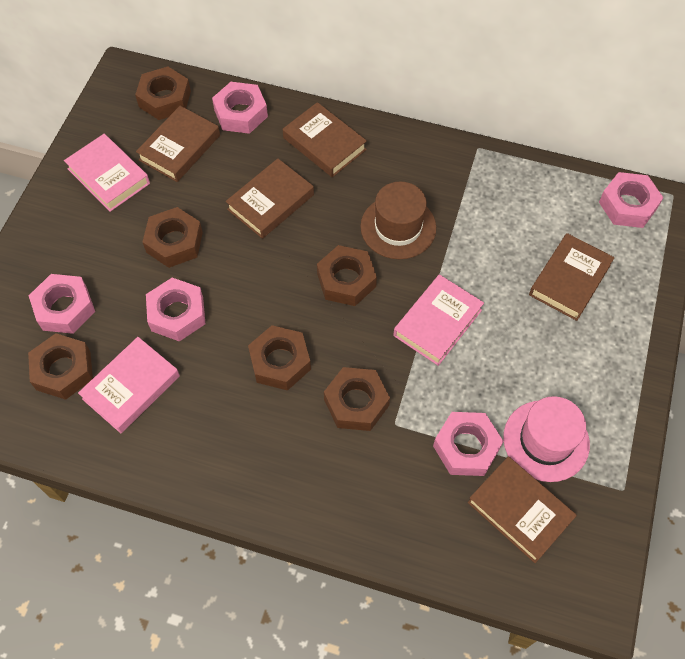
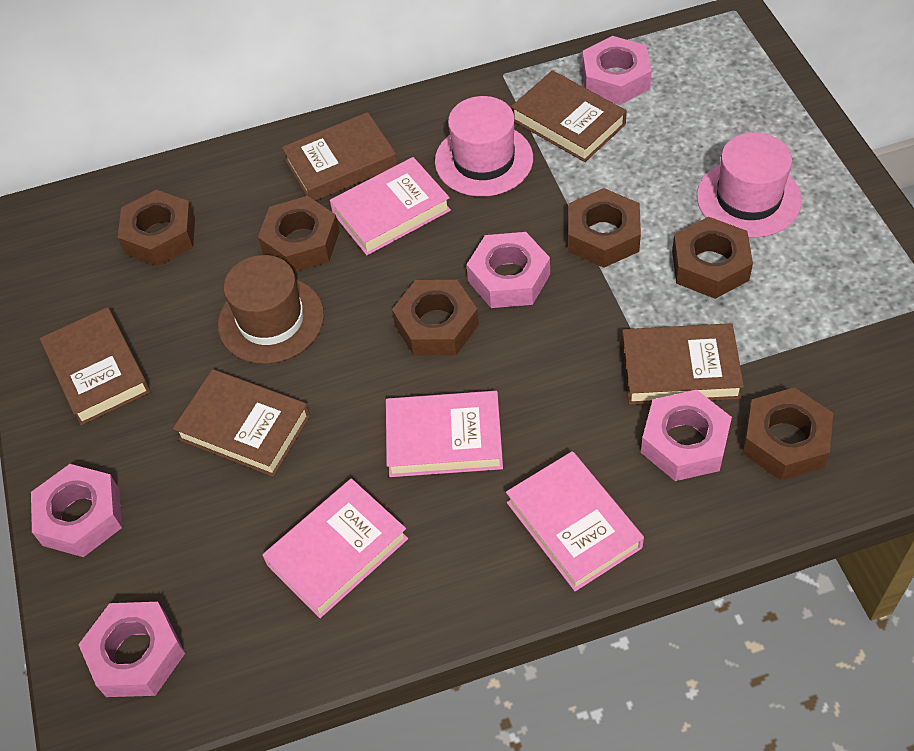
pink book: 3 -> 4
pink hat: 1 -> 2

